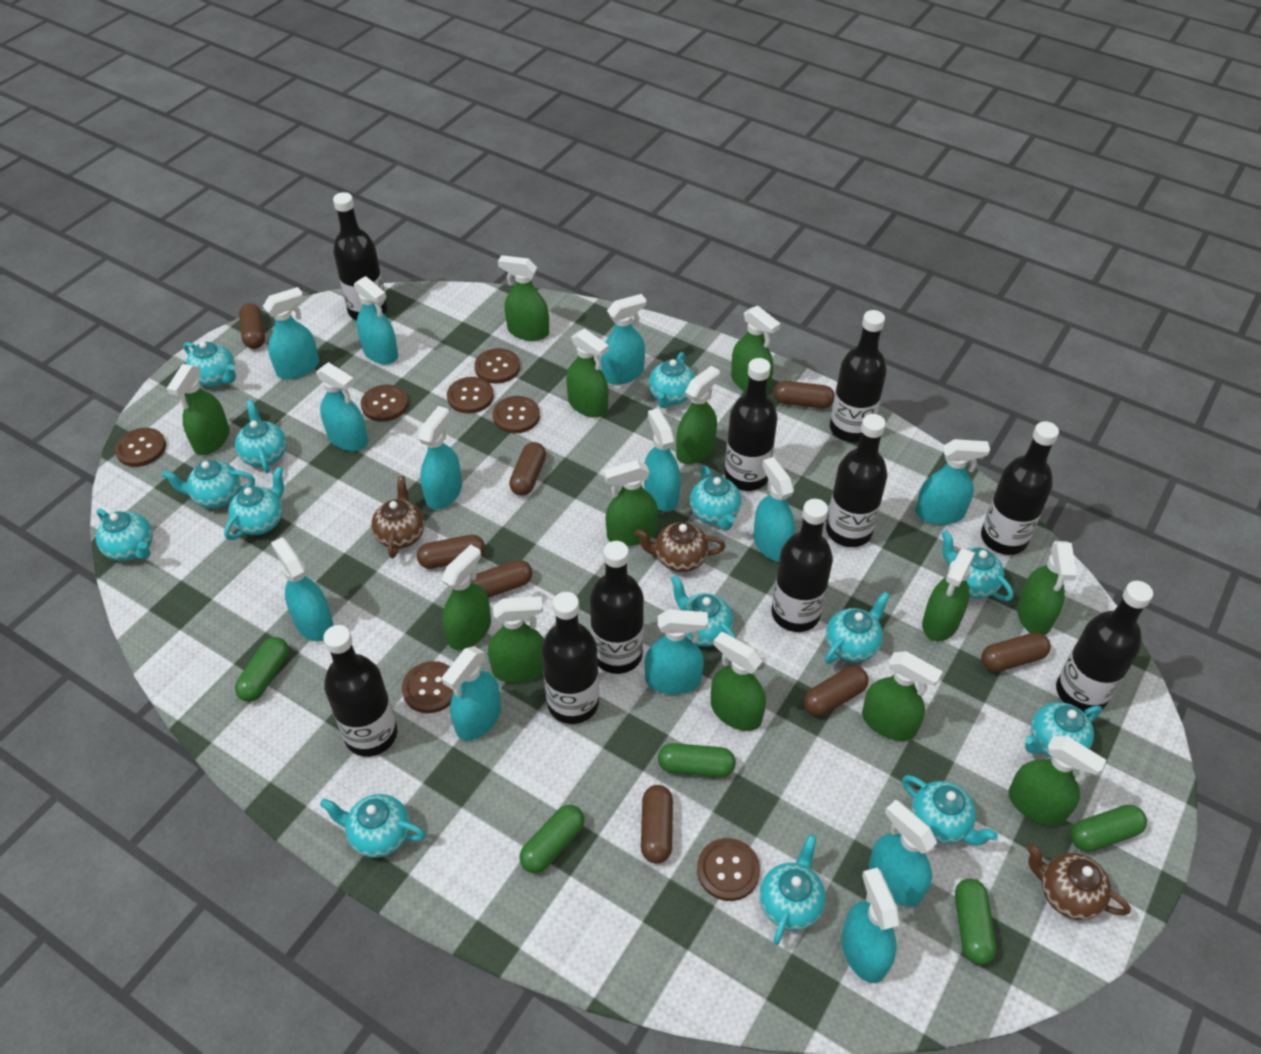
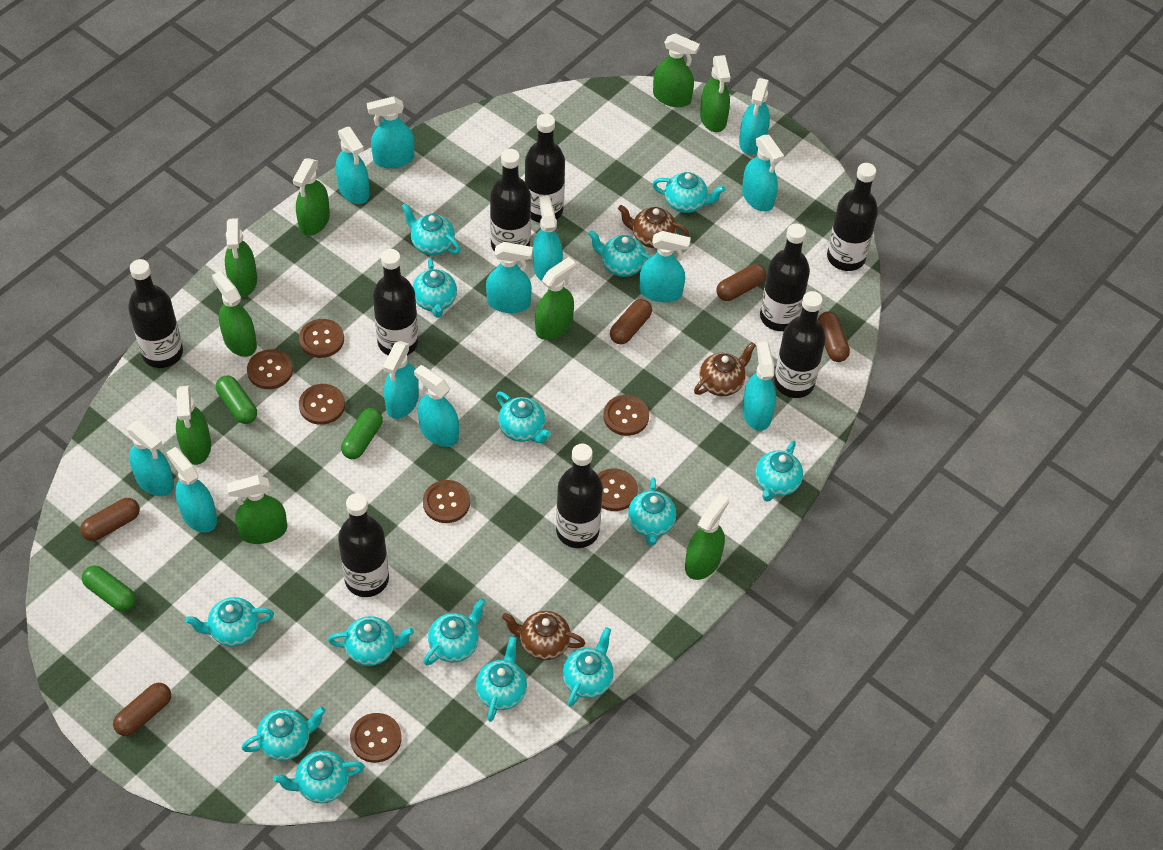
black bottle: 10 -> 9
brown capsule: 8 -> 5
green capsule: 5 -> 3
green spray bottle: 13 -> 9
turquoise spray bottle: 13 -> 12

